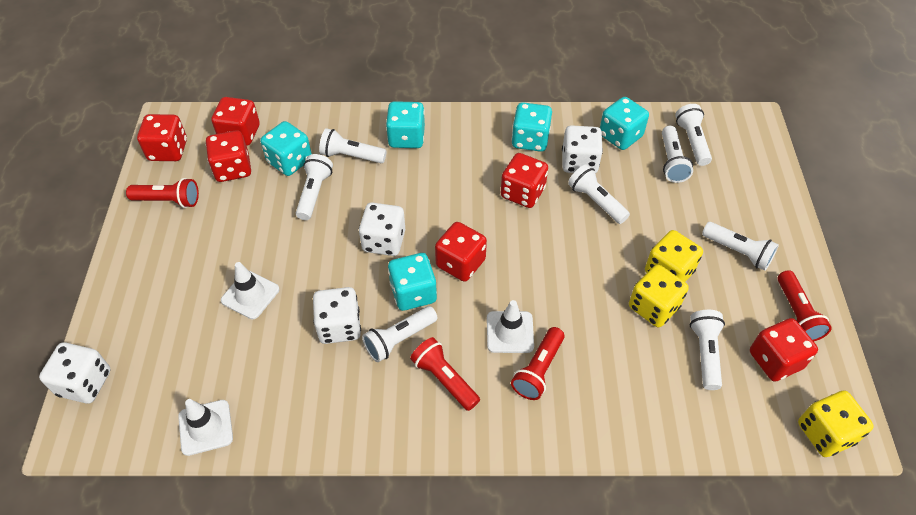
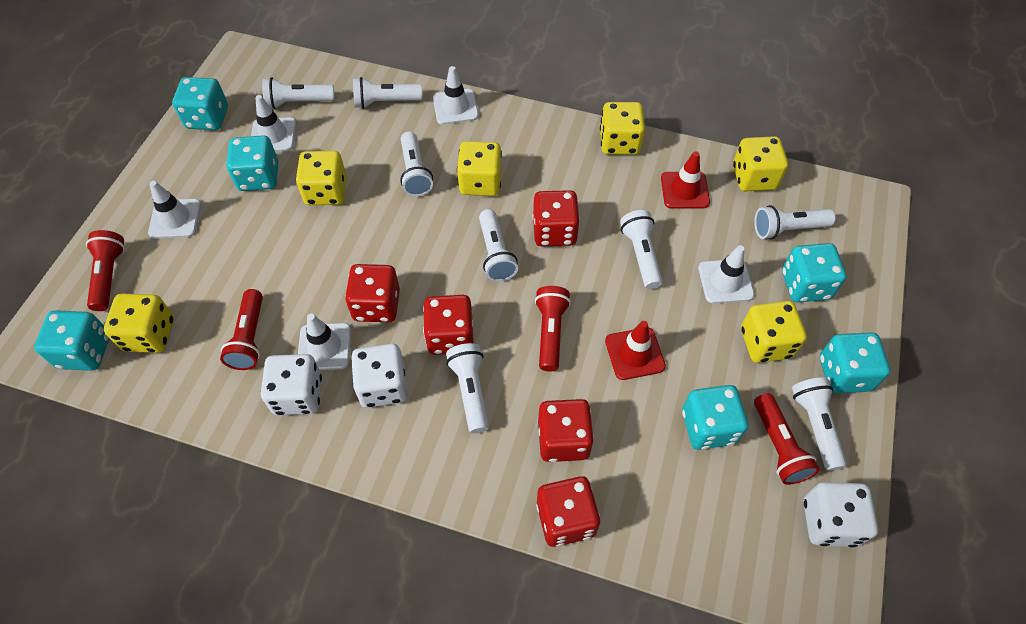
red dice: 6 -> 5
red traffic cone: 0 -> 2
turquoise dice: 5 -> 6
white dice: 4 -> 3
white traffic cone: 3 -> 5
yellow dice: 3 -> 6

